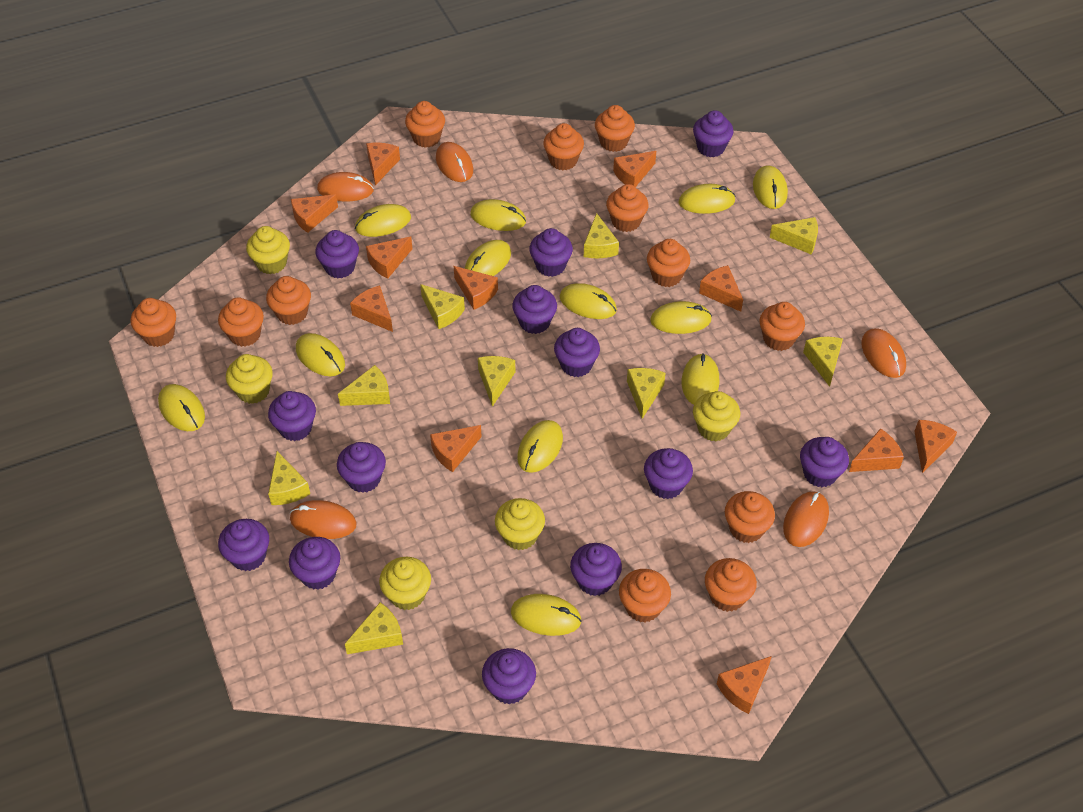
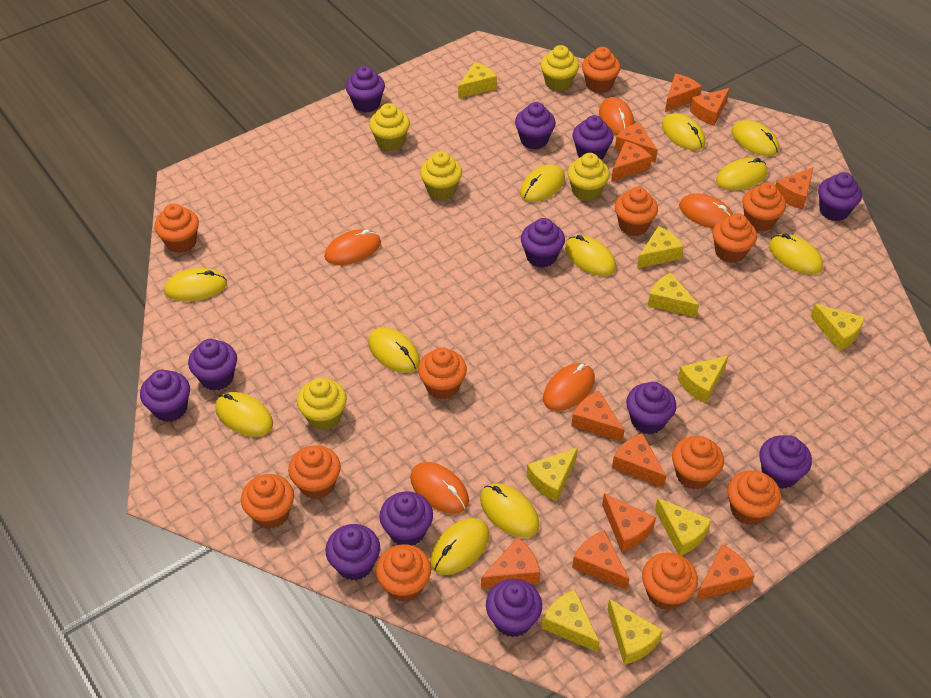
purple cupcake: 13 -> 12
yellow mouse: 12 -> 11

